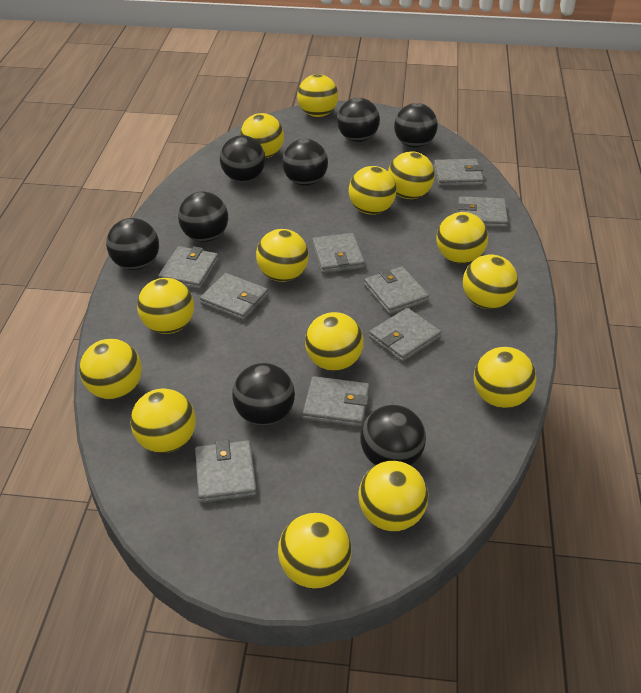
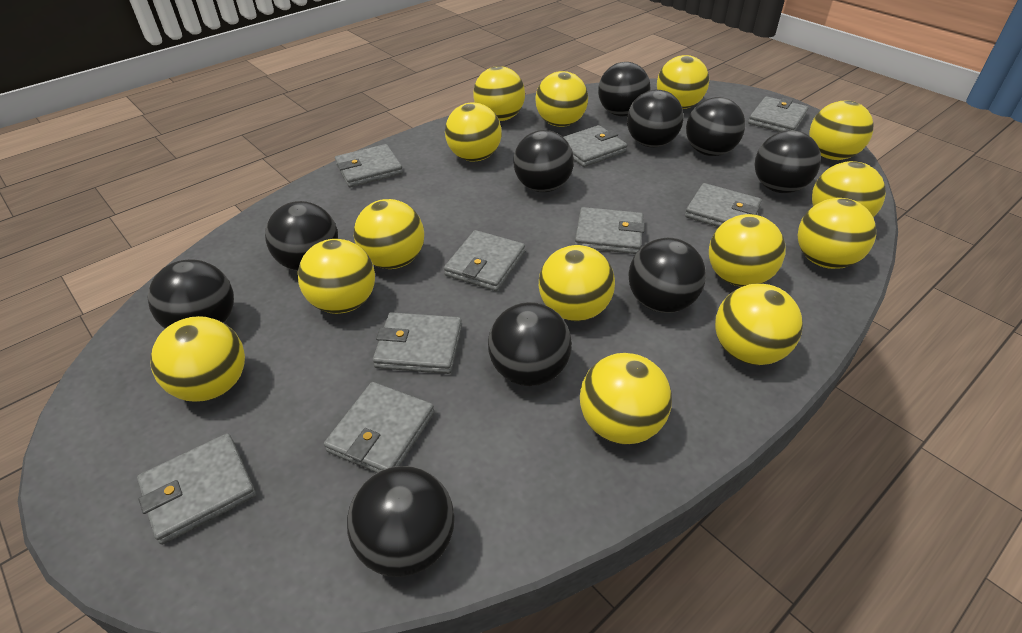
black ball: 8 -> 10

